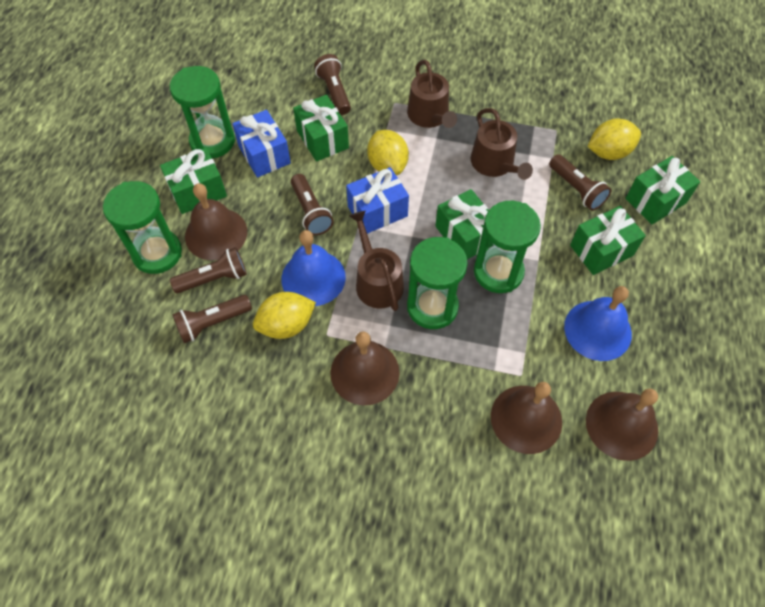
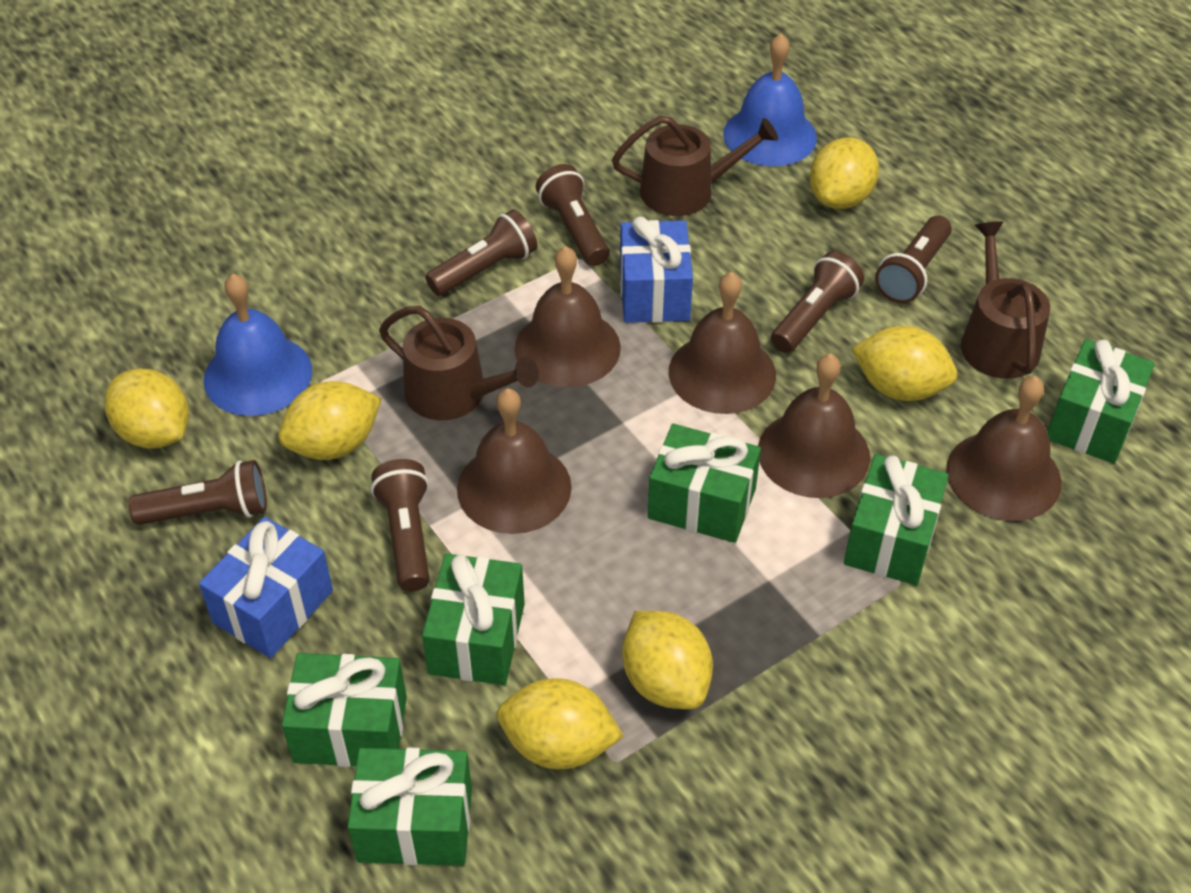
brown bell: 4 -> 5
brown flashlight: 5 -> 6
green gift: 5 -> 6
green hourglass: 4 -> 0
yellow lemon: 3 -> 6

